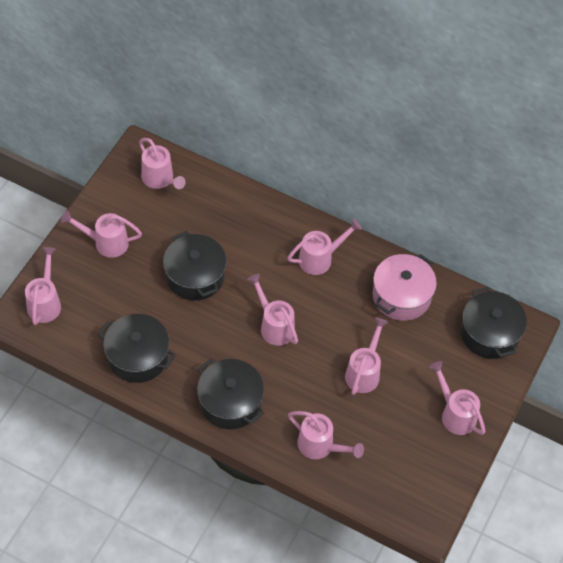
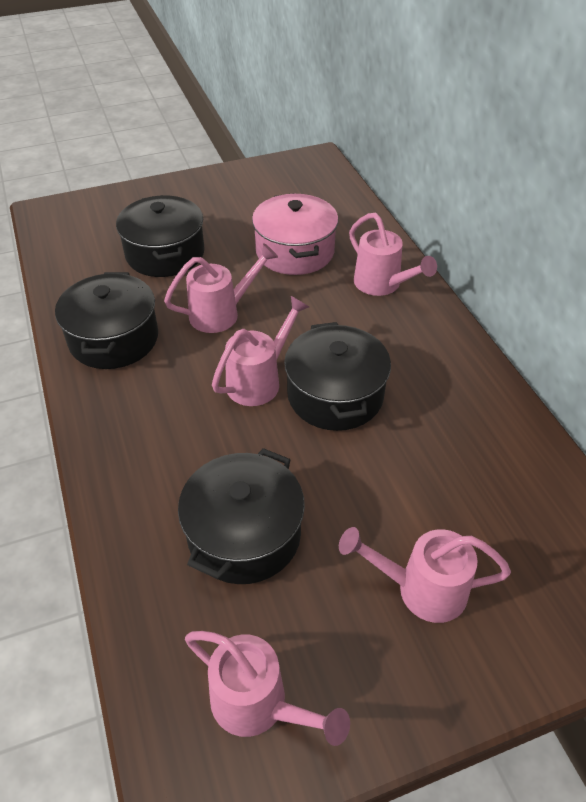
pink watering can: 8 -> 5

